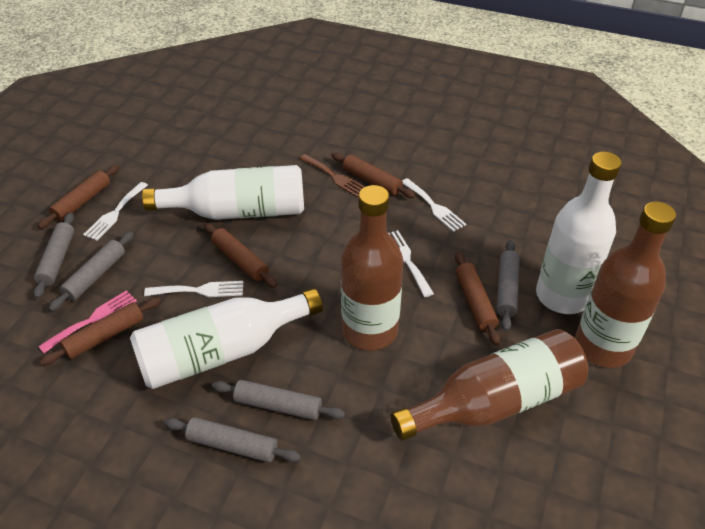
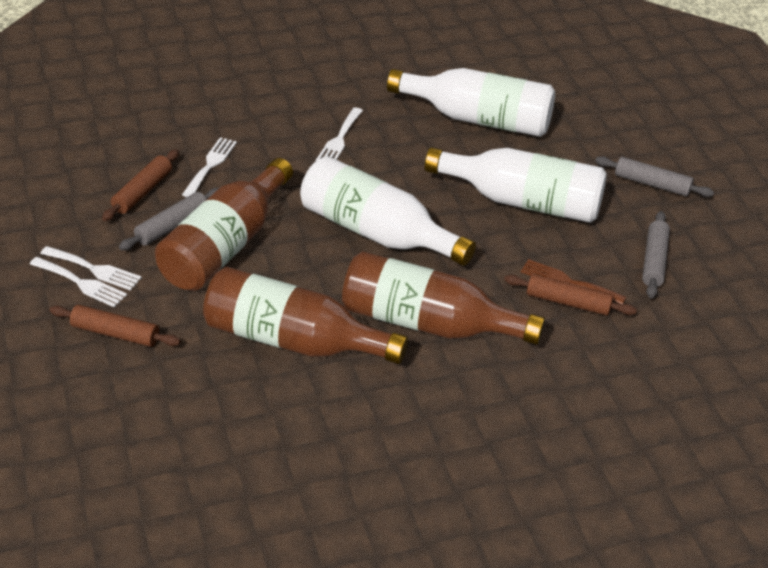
brown rolling pin: 5 -> 3
grey rolling pin: 5 -> 3
pink fork: 1 -> 0

